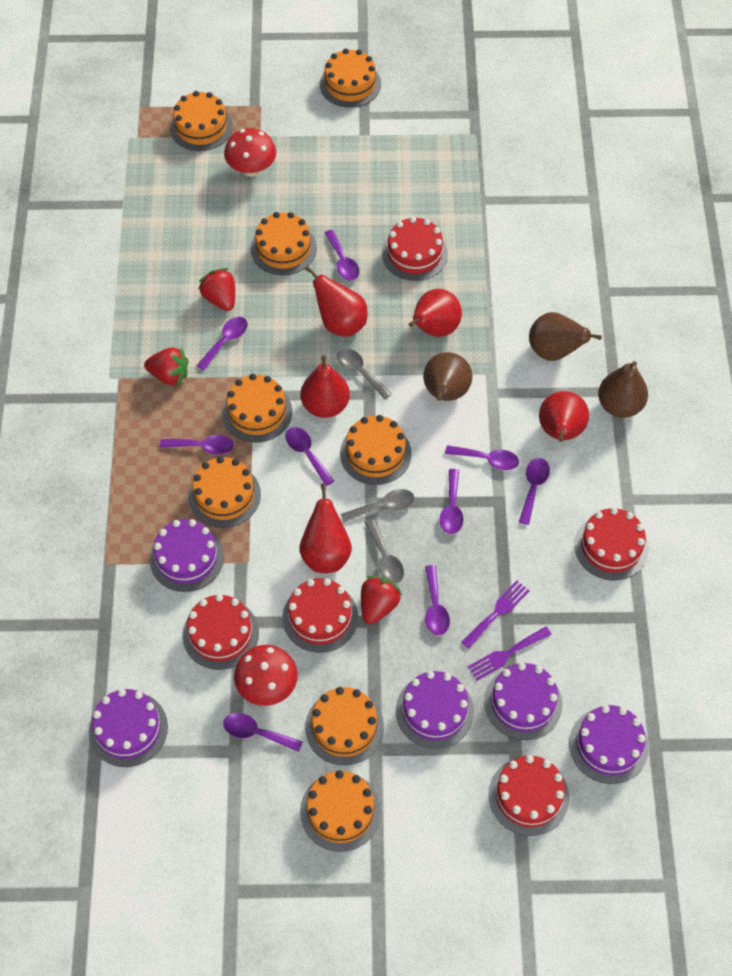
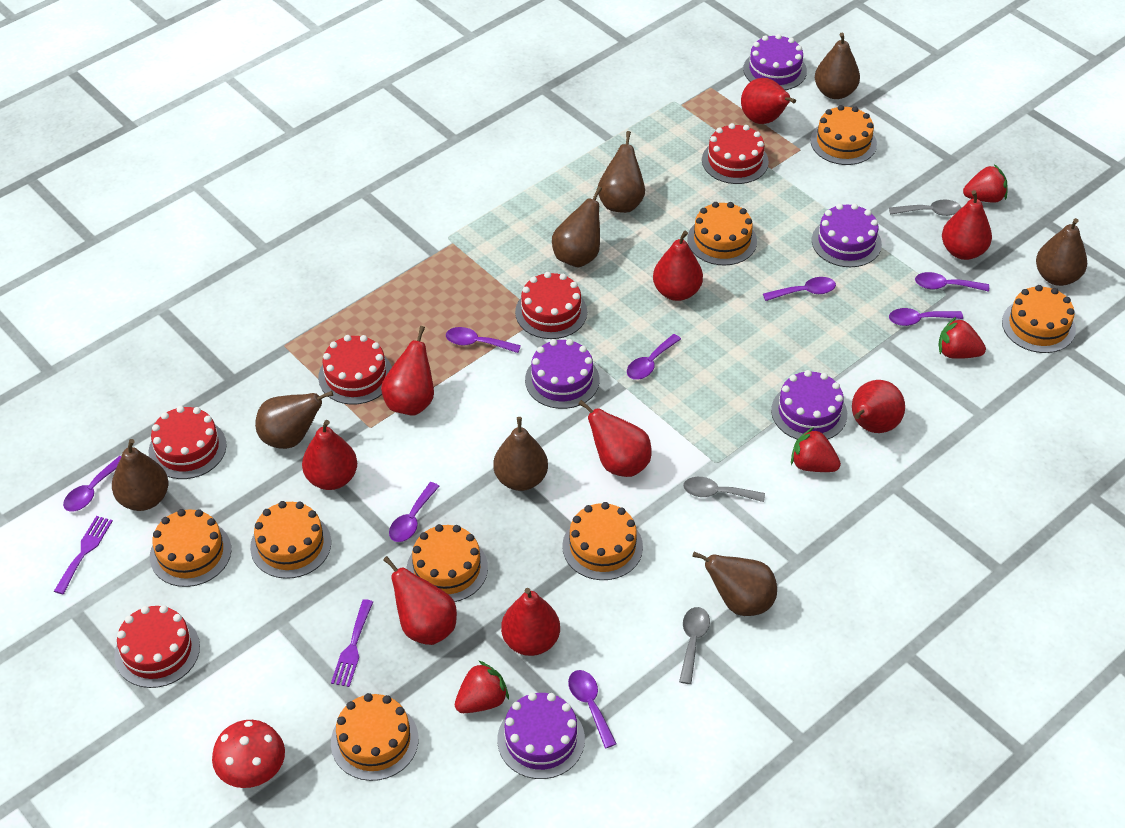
brown pear: 3 -> 8
purple spoon: 9 -> 8
red mushroom: 2 -> 1
red pear: 5 -> 9
red strawberry: 3 -> 4

